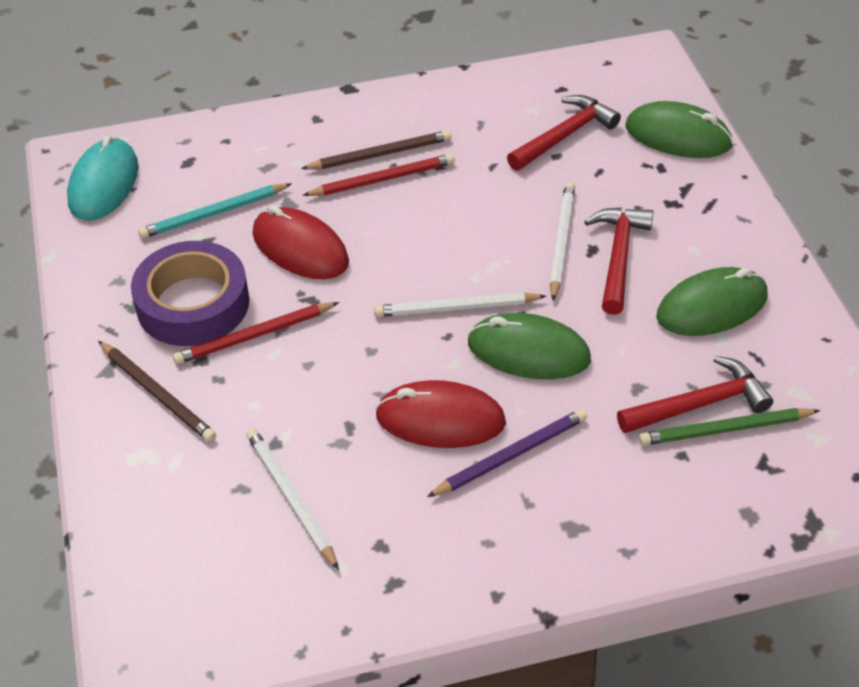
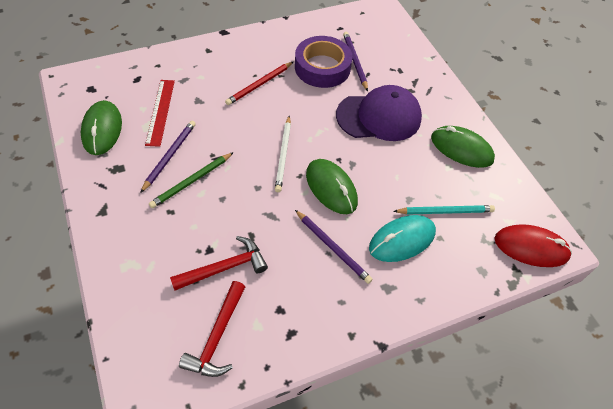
brown pencil: 2 -> 0
purple cap: 0 -> 1
purple pencil: 1 -> 3
red hammer: 3 -> 2
red mouse: 2 -> 1
red pencil: 2 -> 1
red ruler: 0 -> 1
white pencil: 3 -> 1

